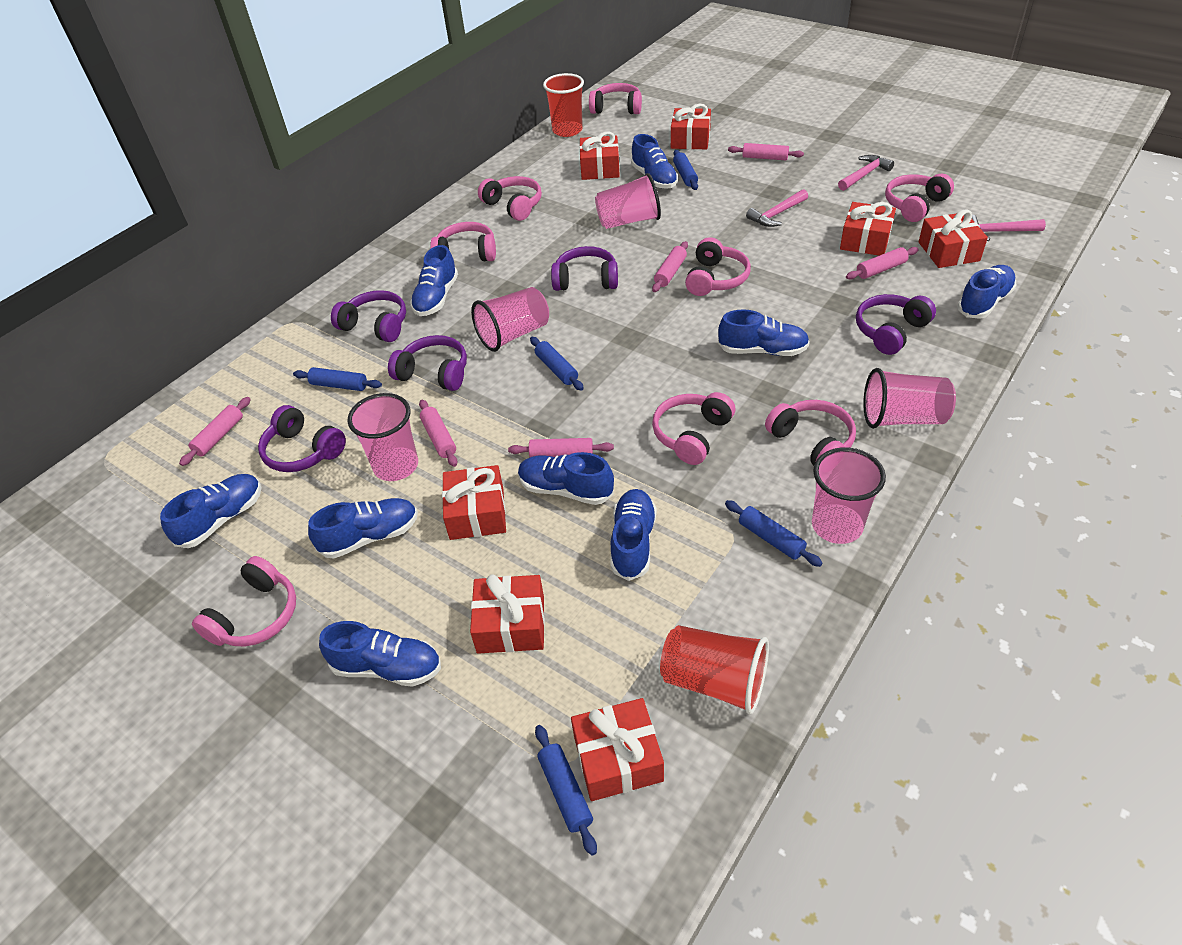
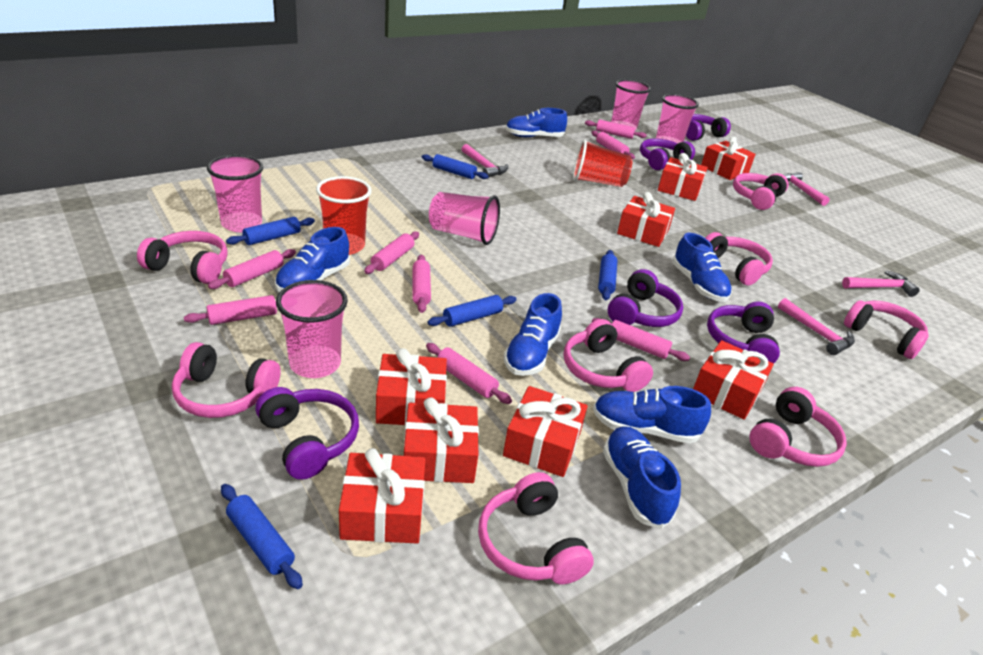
blue shoe: 9 -> 6
pink hammer: 3 -> 4
pink rolling pin: 6 -> 8
red gift: 7 -> 8

